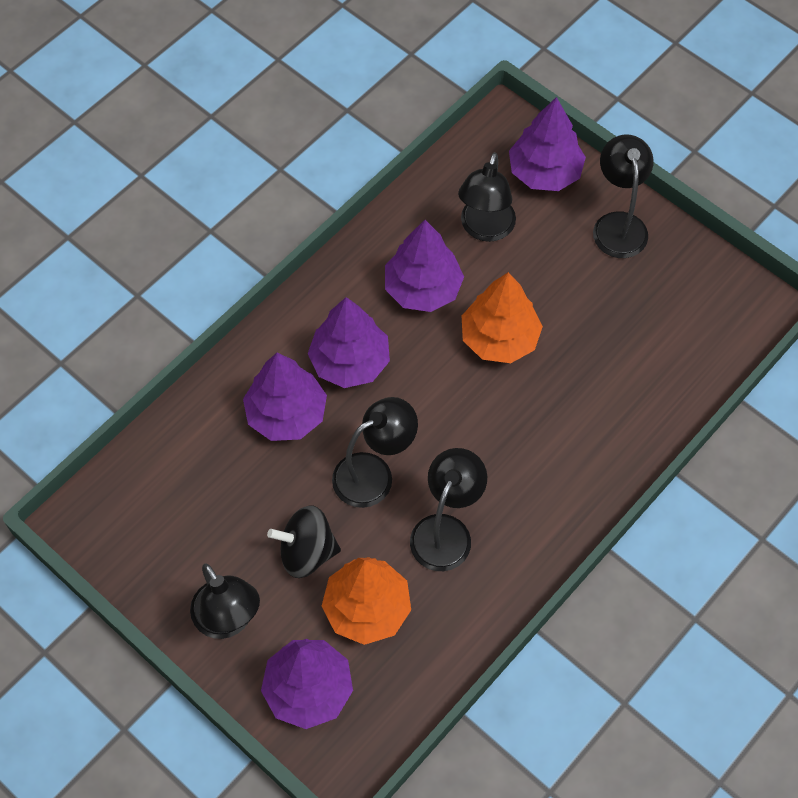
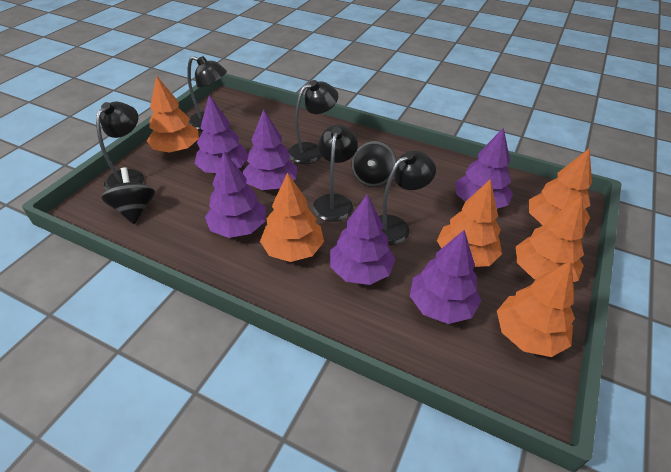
black spinning top: 1 -> 2
orange tree: 2 -> 6
purple tree: 5 -> 6

